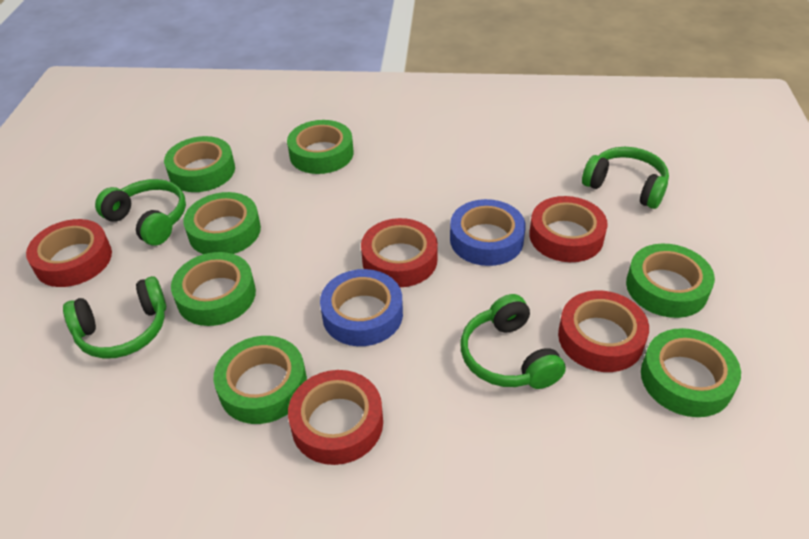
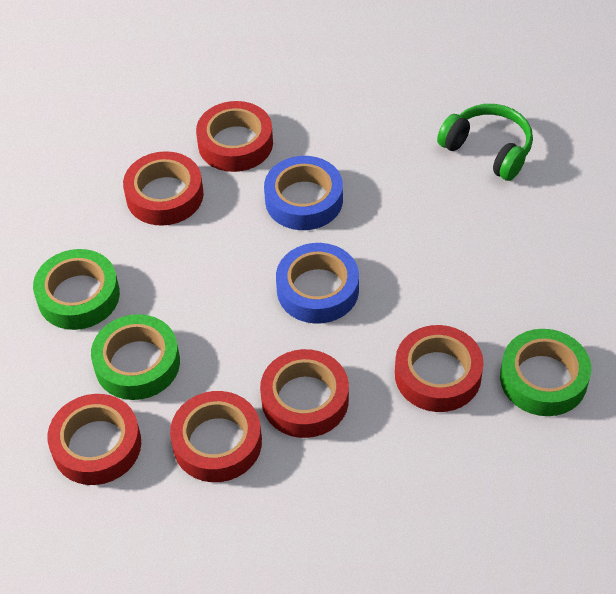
green headphones: 4 -> 1
green tape: 7 -> 3
red tape: 5 -> 6

